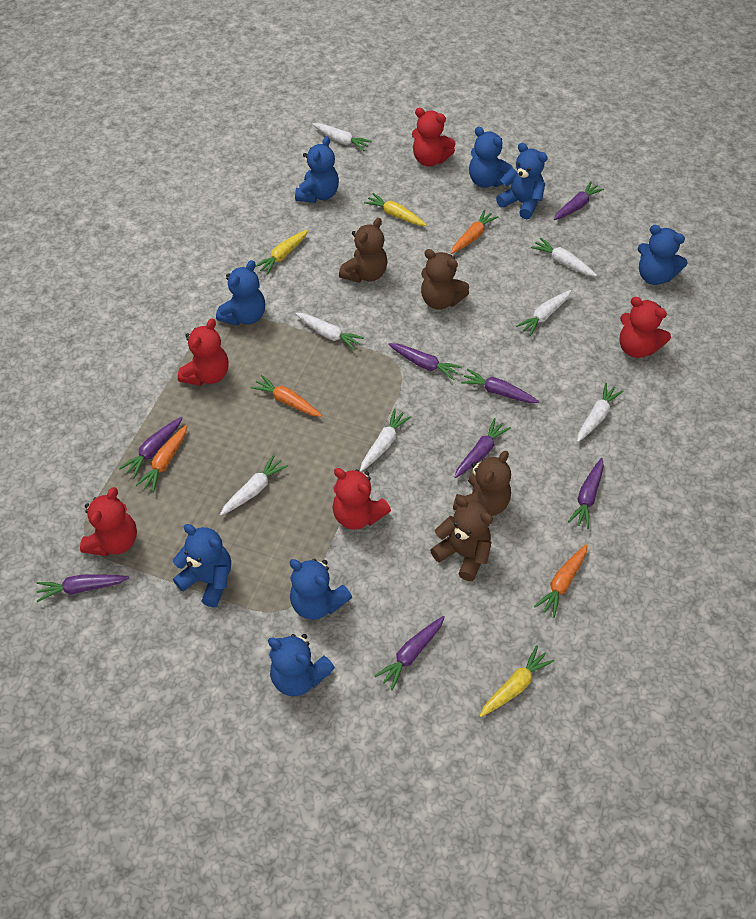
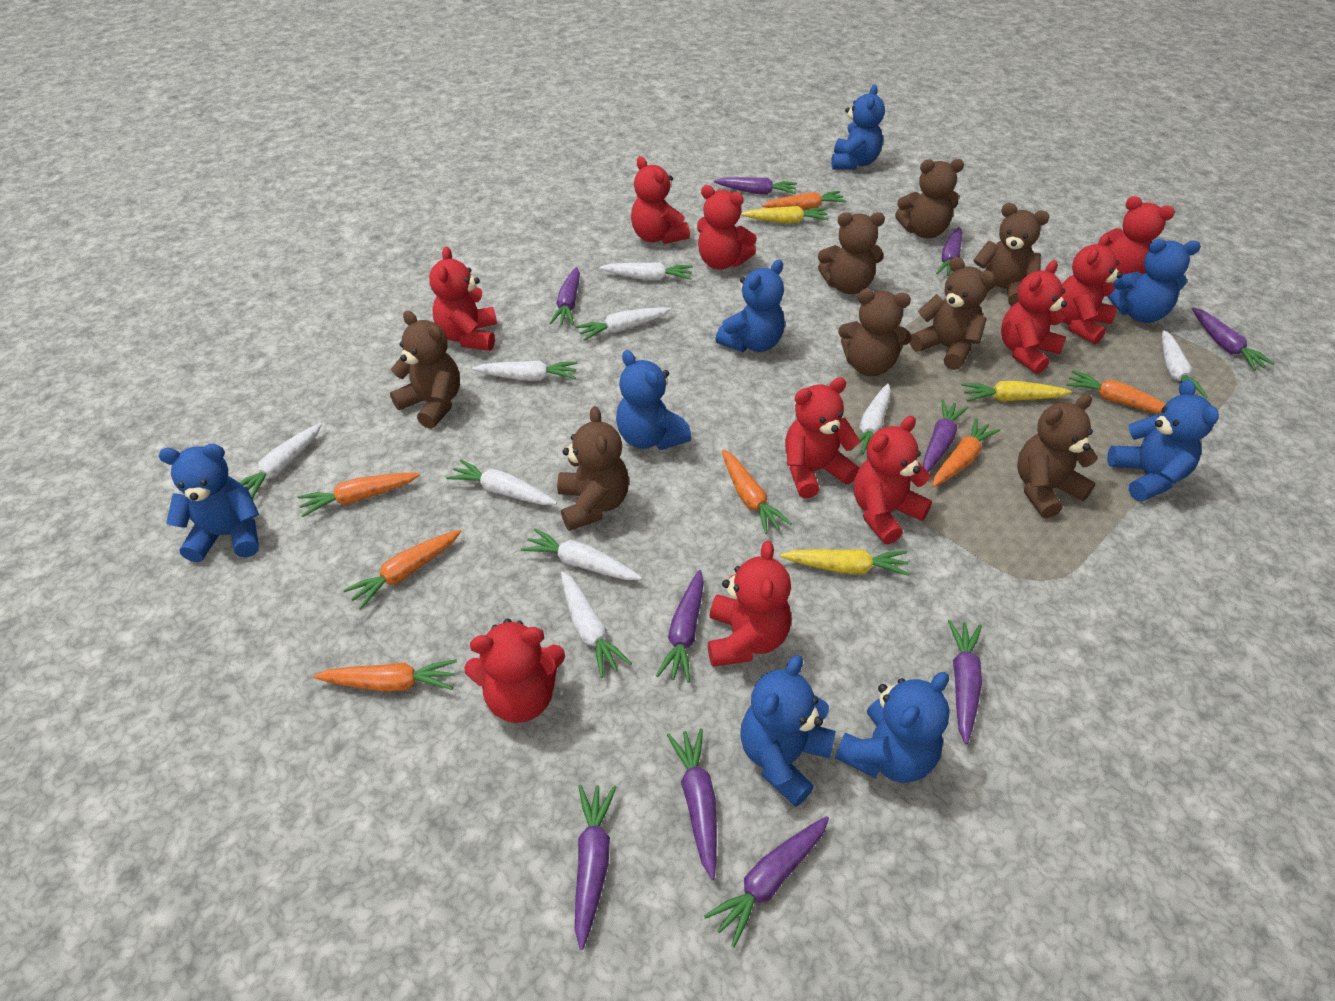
brown teddy bear: 4 -> 8
orange carrot: 4 -> 7
purple carrot: 8 -> 10
red teddy bear: 5 -> 10
white carrot: 7 -> 9

